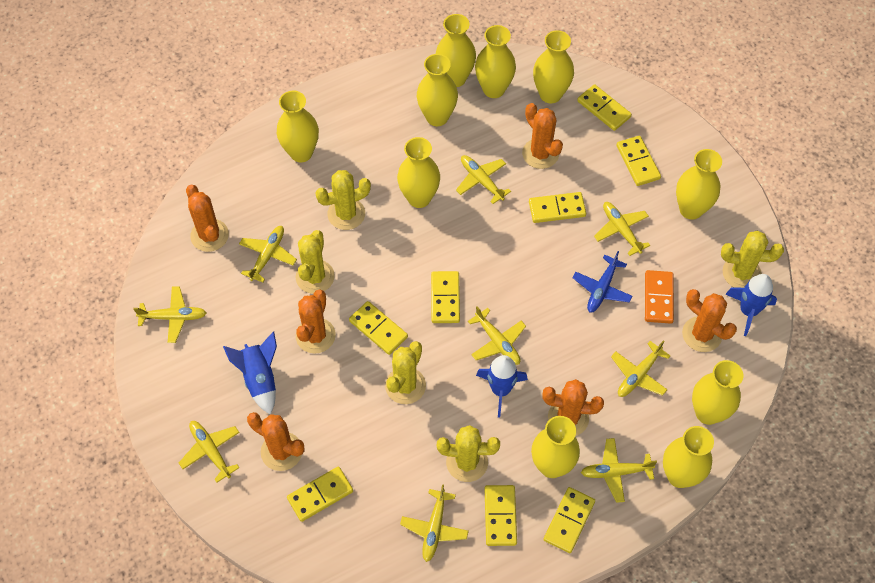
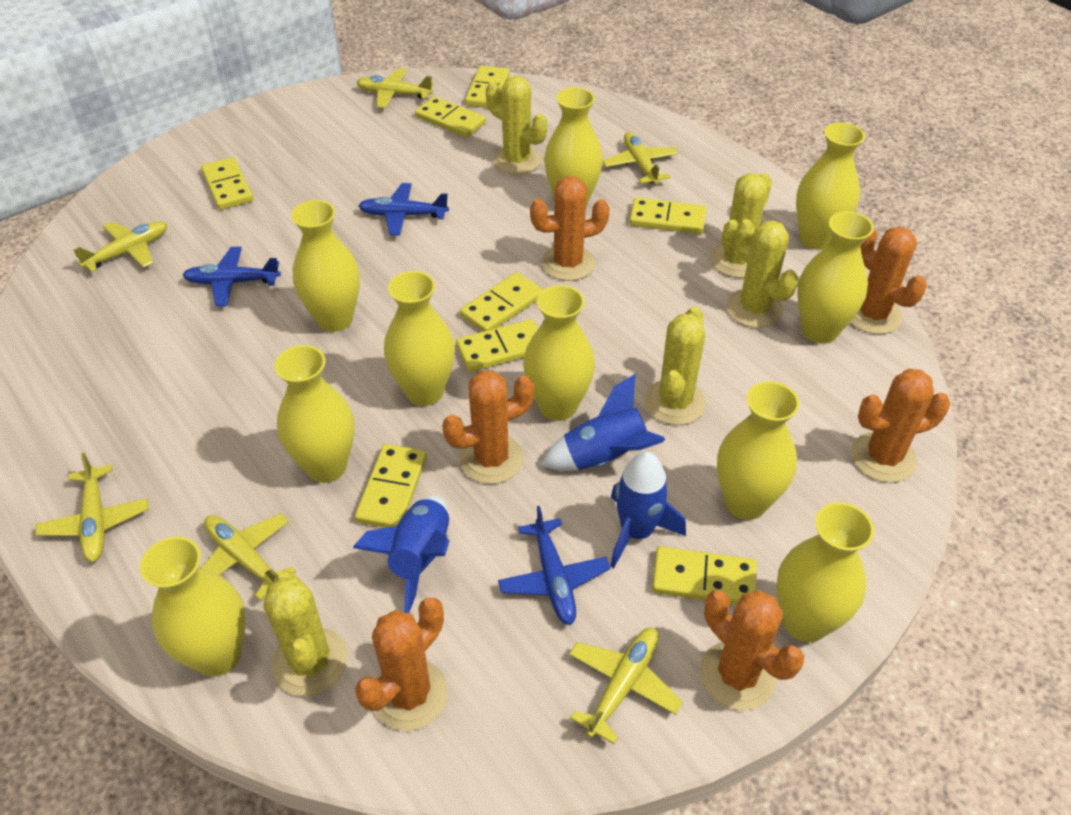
blue plane: 1 -> 3
orange domino: 1 -> 0
yellow plane: 9 -> 6

